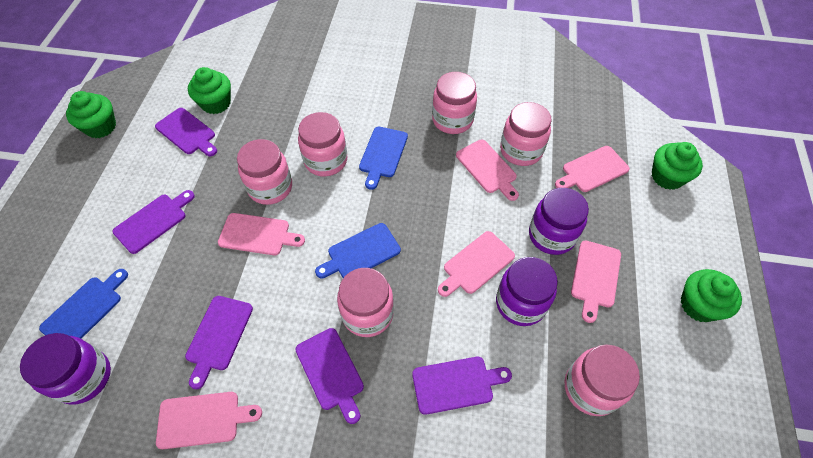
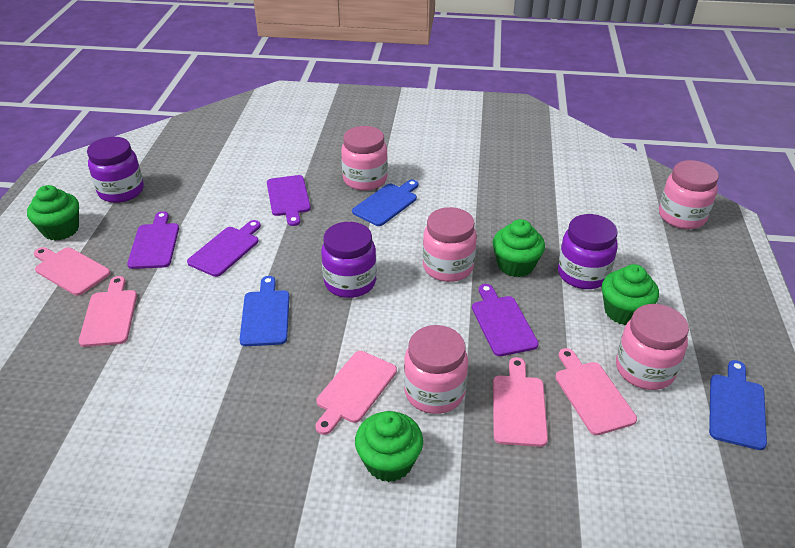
pink cutting board: 6 -> 5
pink jar: 6 -> 5
purple cutting board: 5 -> 4

